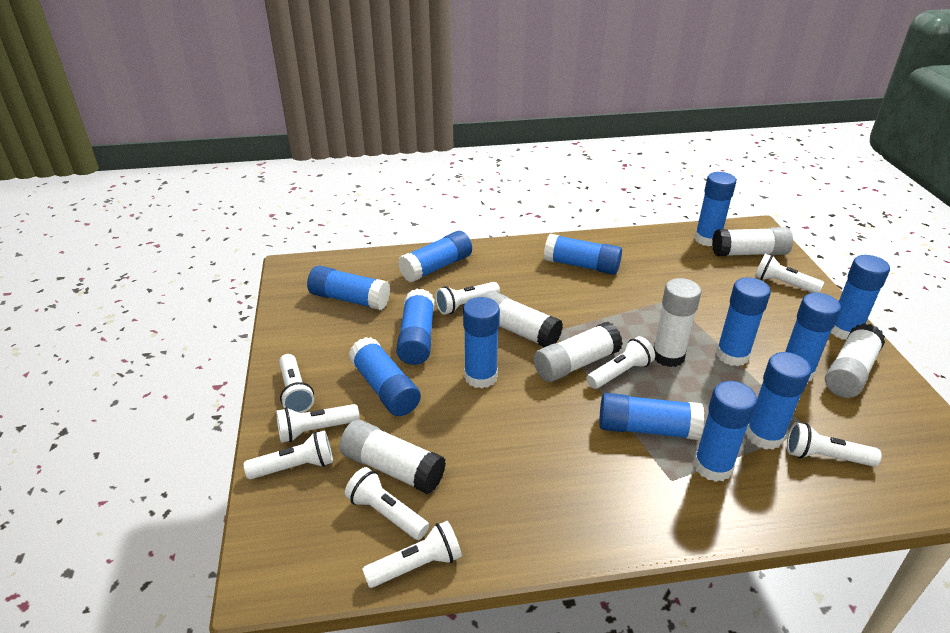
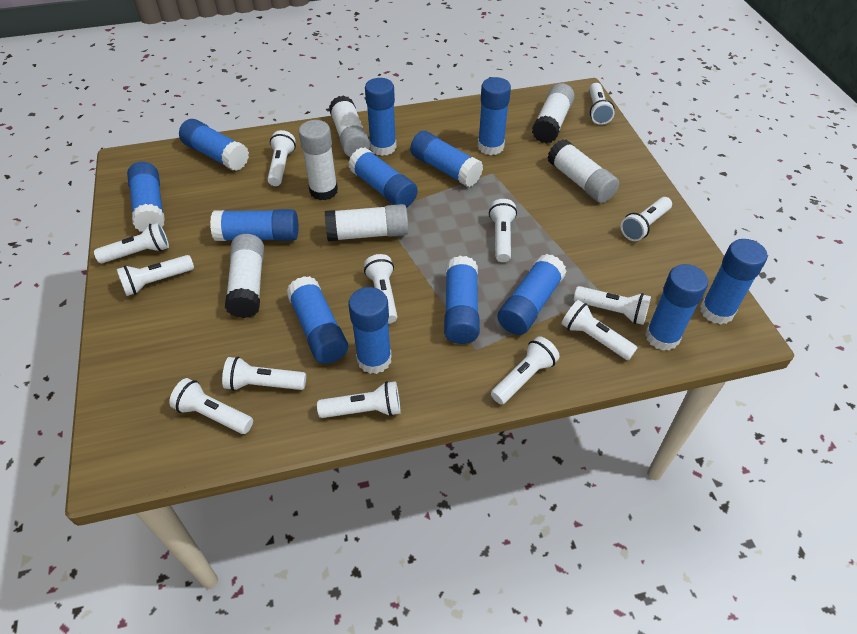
white flashlight: 9 -> 13

